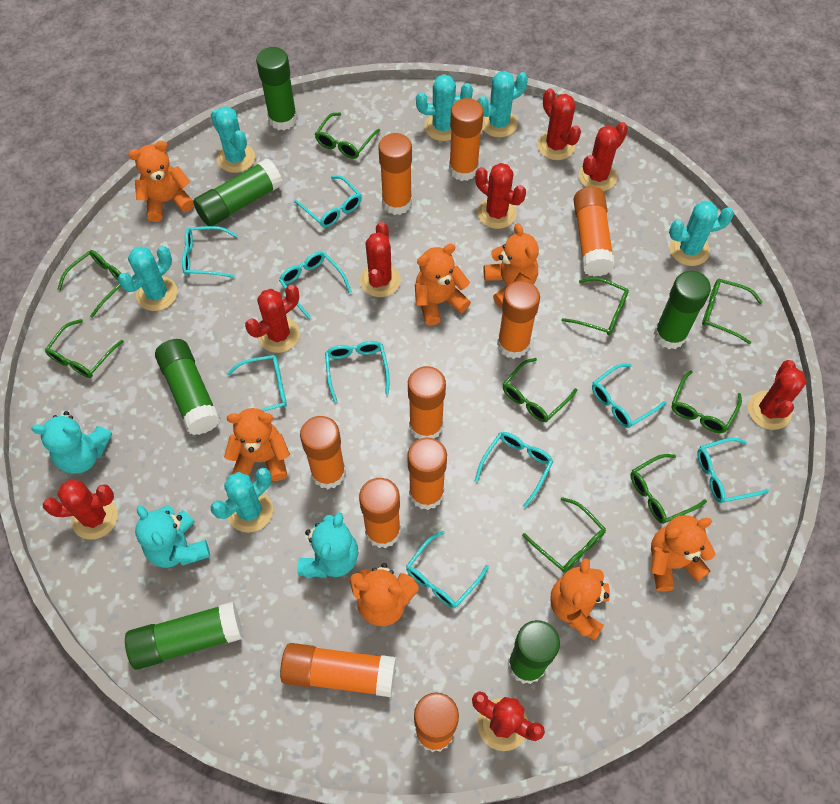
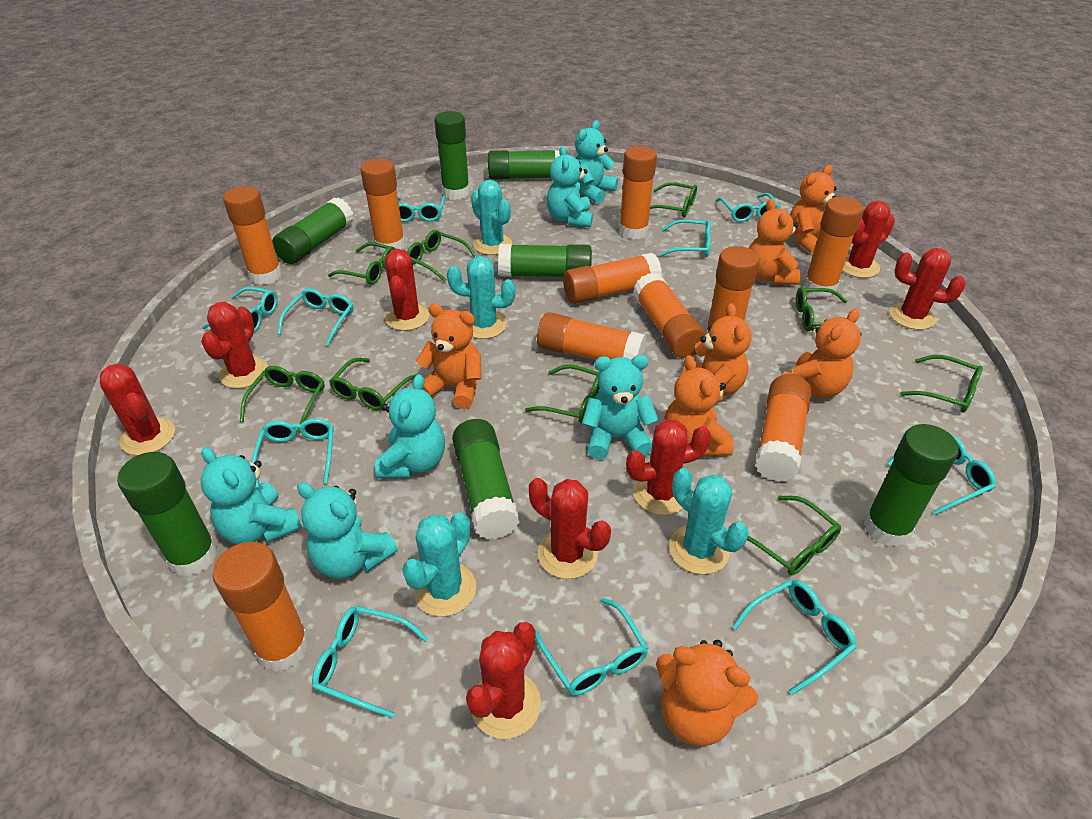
green glue stick: 6 -> 7
turquoise cactus: 6 -> 4
turquoise glasses: 9 -> 10
turquoise teddy bear: 3 -> 6

